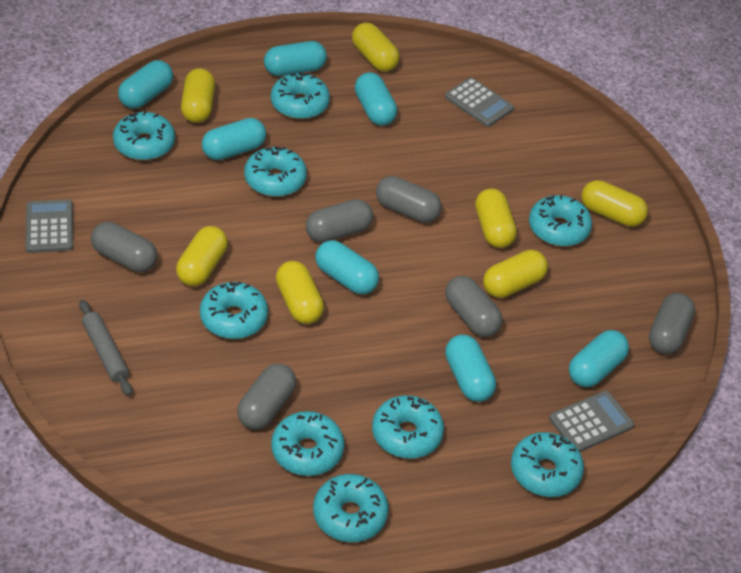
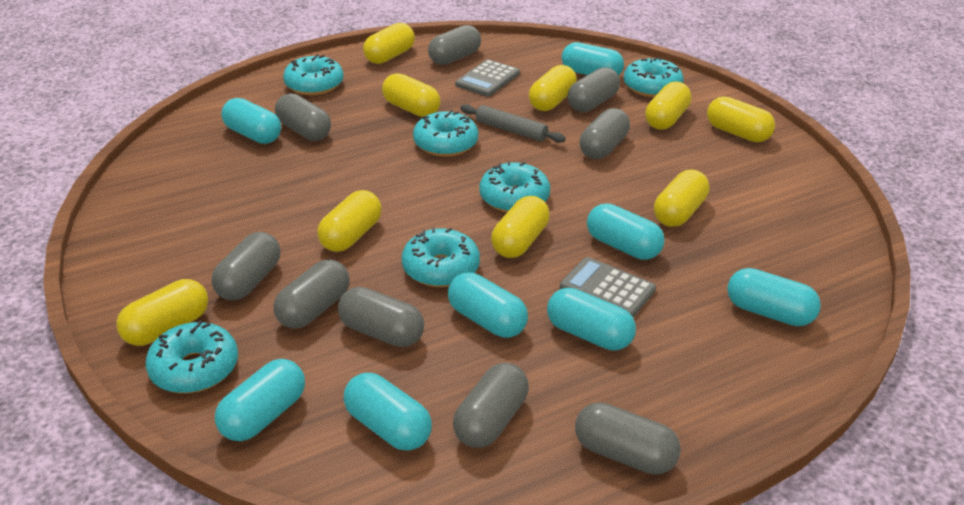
grey calculator: 3 -> 2
grey capsule: 6 -> 9
turquoise capsule: 7 -> 8
turquoise donut: 9 -> 6
yellow capsule: 7 -> 9

